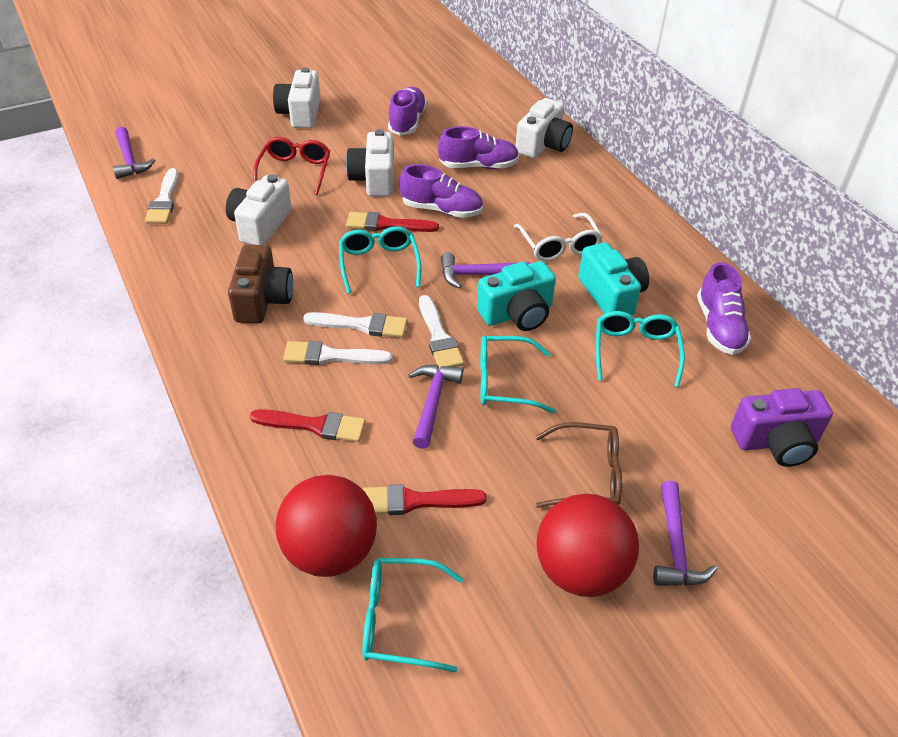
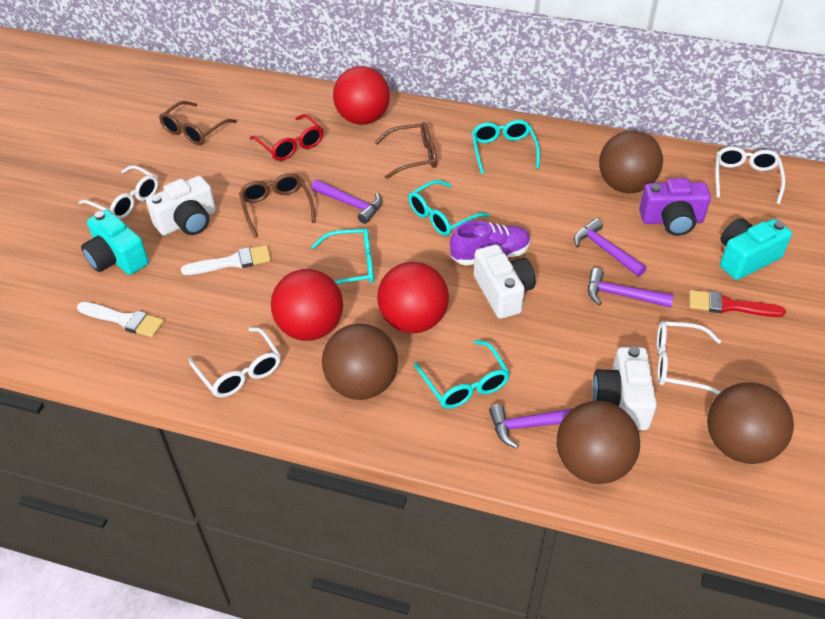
brown ball: 0 -> 4
brown camera: 1 -> 0
brown glasses: 1 -> 3
purple shoe: 4 -> 1
red ball: 2 -> 3
red brush: 3 -> 1
white brush: 4 -> 2
white camera: 4 -> 3
white glasses: 1 -> 4

